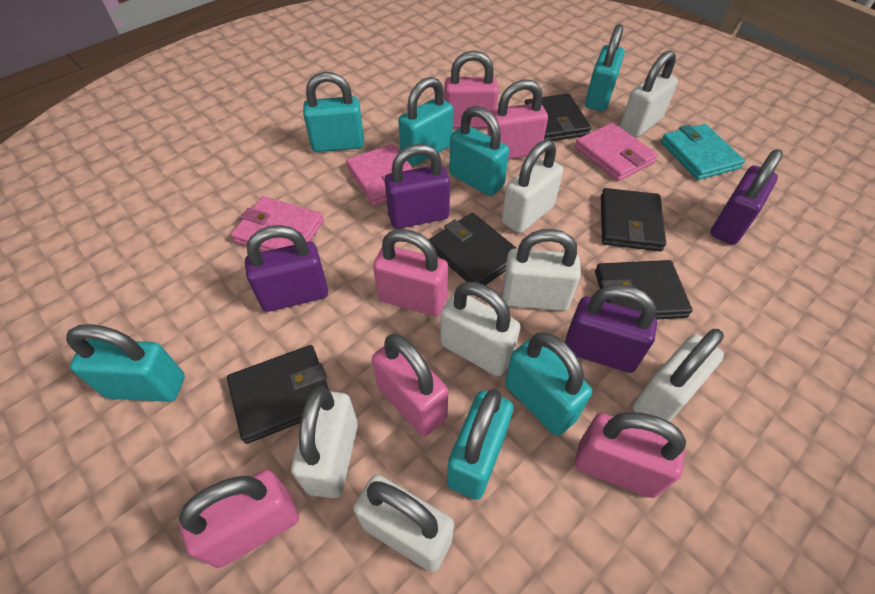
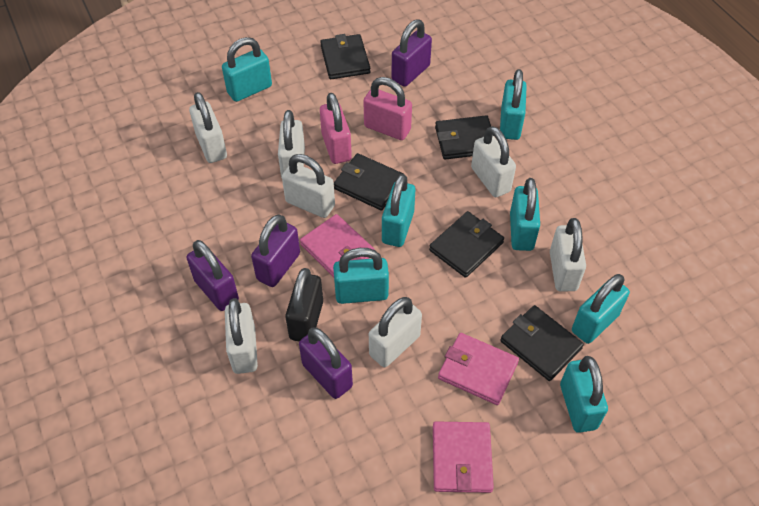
black padlock: 0 -> 1
pink padlock: 6 -> 2
turquoise wallet: 1 -> 0

